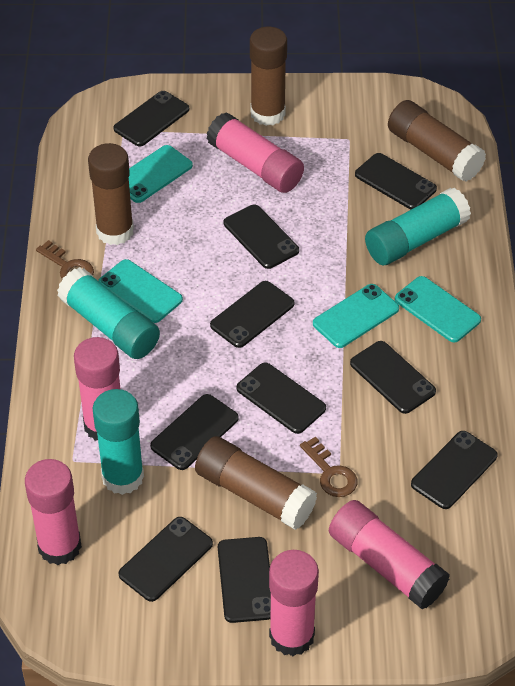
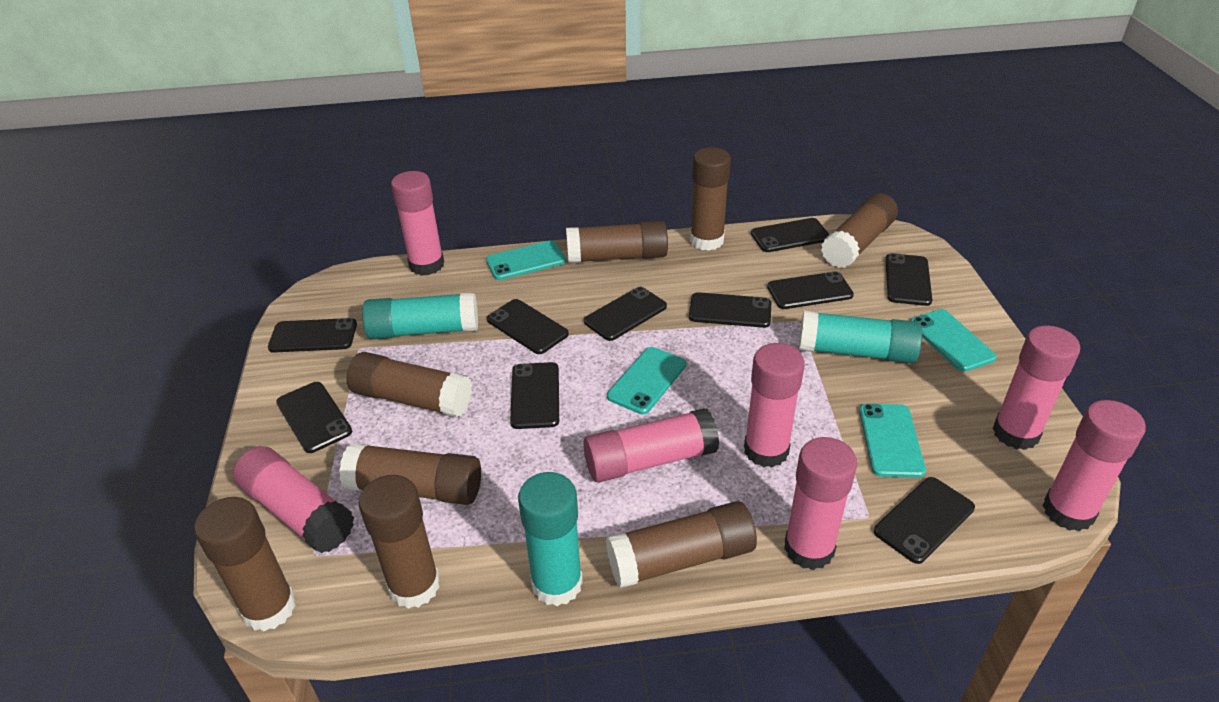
brown glue stick: 4 -> 8
brown key: 2 -> 0
pink glue stick: 5 -> 7

